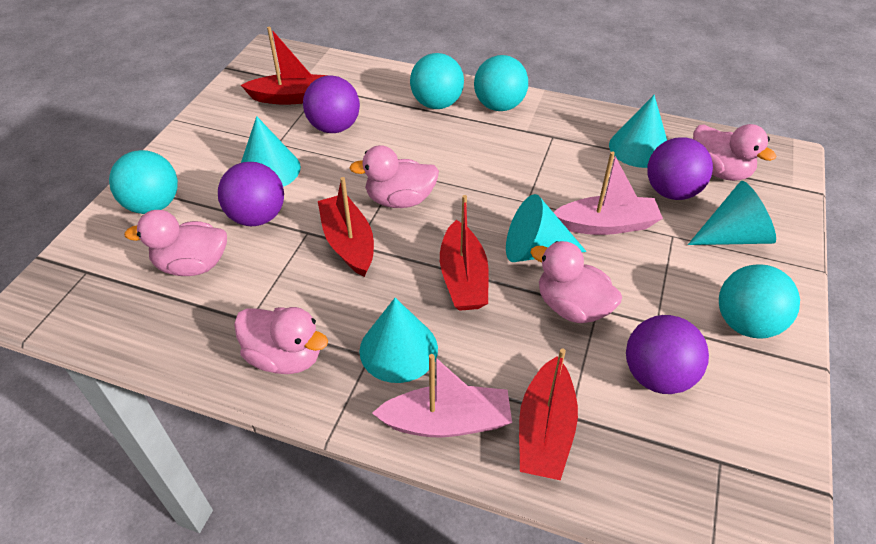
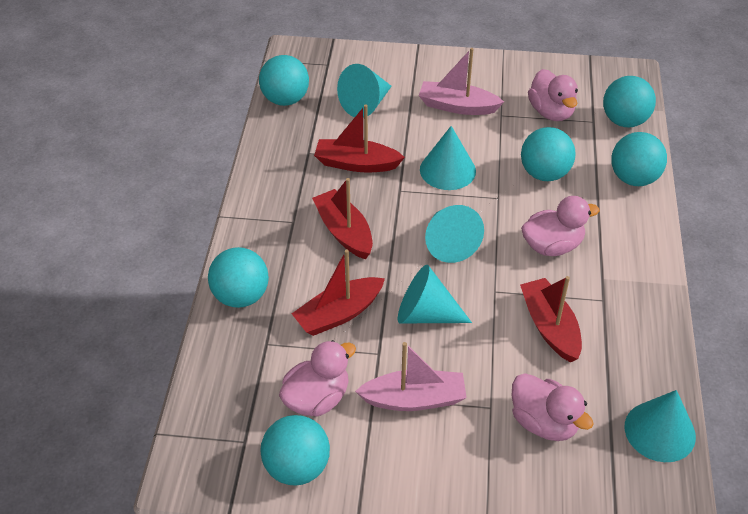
pink duck: 5 -> 4
purple ball: 4 -> 0
turquoise ball: 4 -> 6

